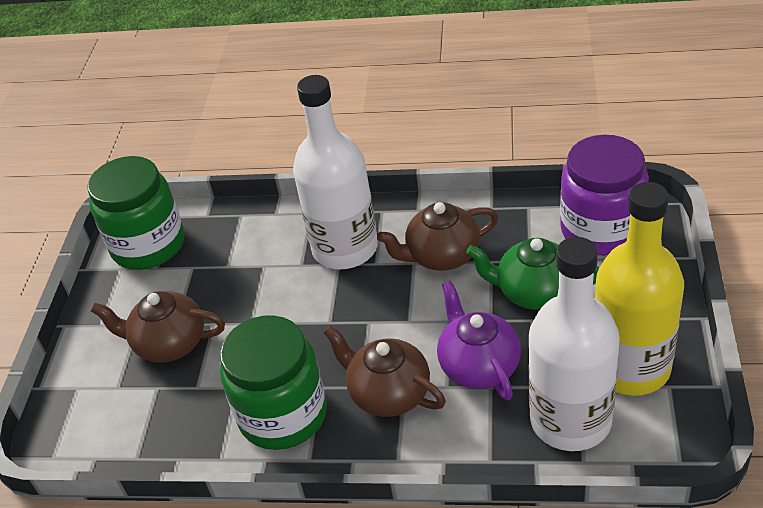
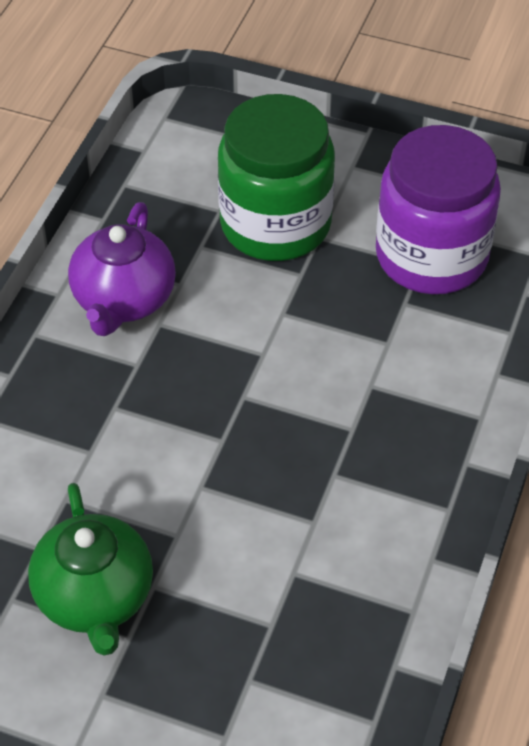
brown teapot: 3 -> 0
green jar: 2 -> 1
white bottle: 2 -> 0
yellow bottle: 1 -> 0

